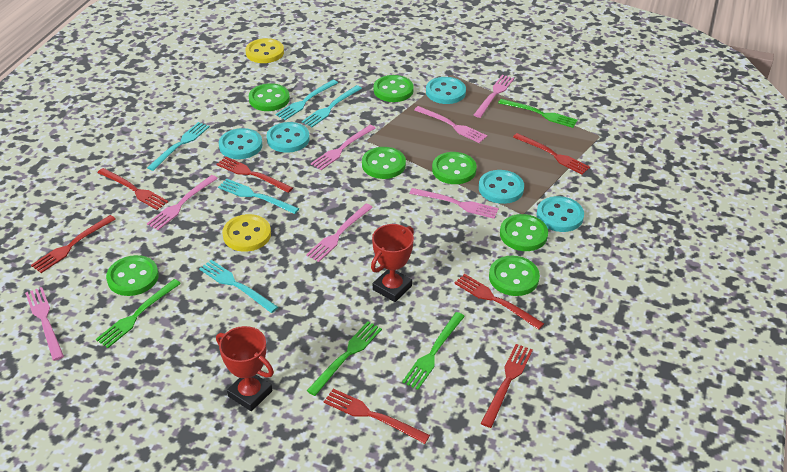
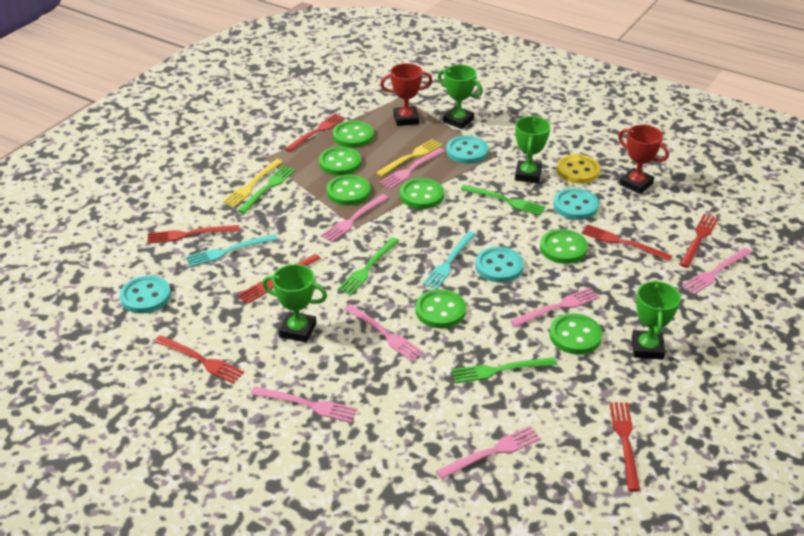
green trophy: 0 -> 4
turquoise button: 5 -> 4
turquoise fork: 5 -> 2
yellow button: 2 -> 1
yellow fork: 0 -> 2

